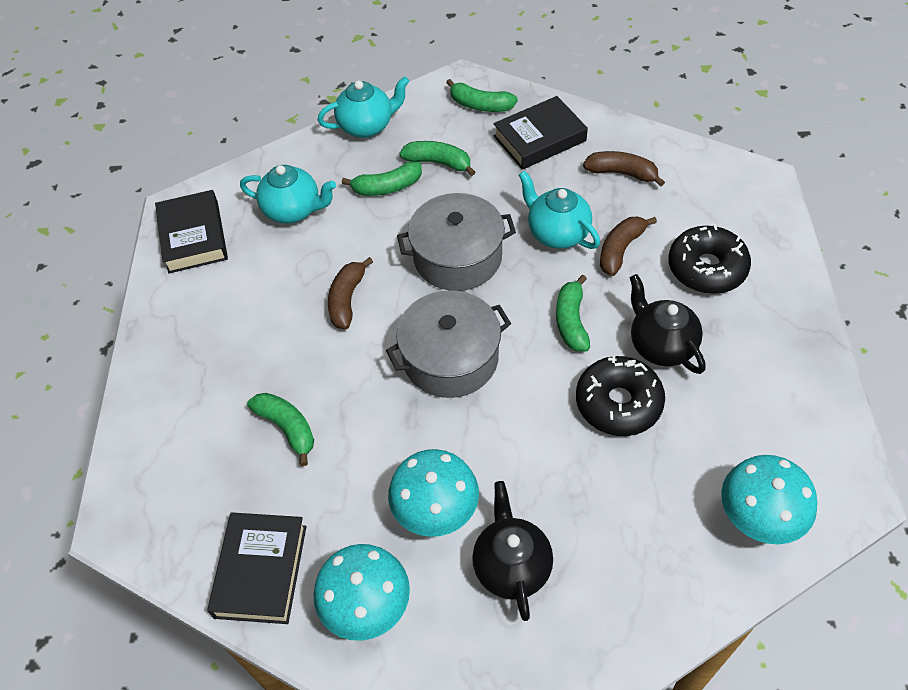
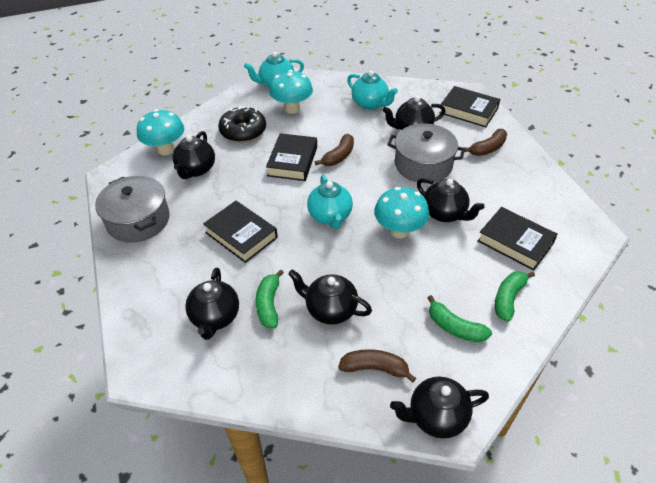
black book: 3 -> 4
black donut: 2 -> 1
black teapot: 2 -> 6
green banana: 5 -> 3

